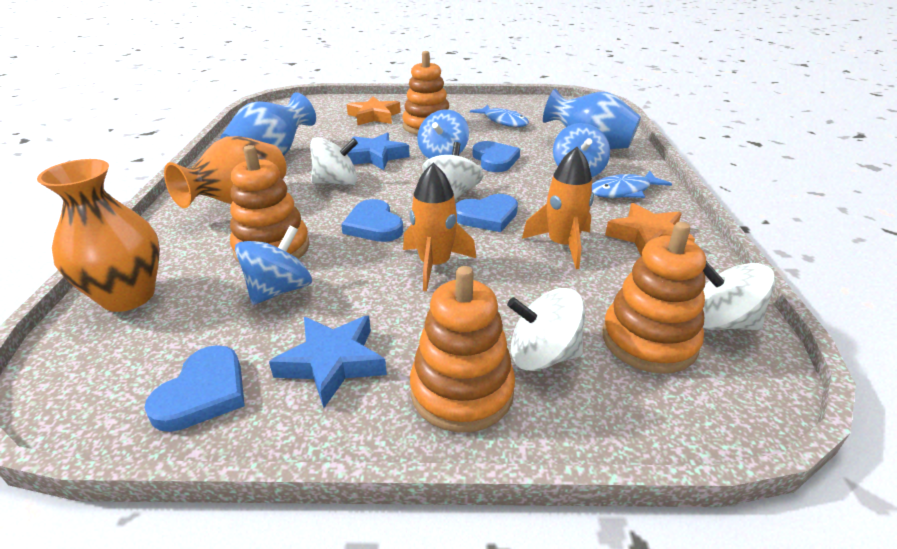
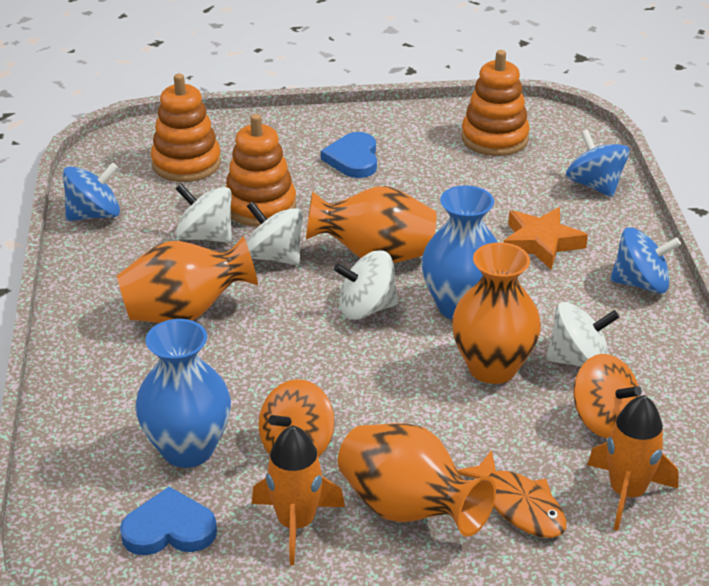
blue fish: 2 -> 0
blue heart: 4 -> 2
blue star: 2 -> 0
orange fish: 0 -> 1
orange spinning top: 0 -> 2
orange stacking toy: 4 -> 3
orange star: 2 -> 1
orange vase: 2 -> 4

